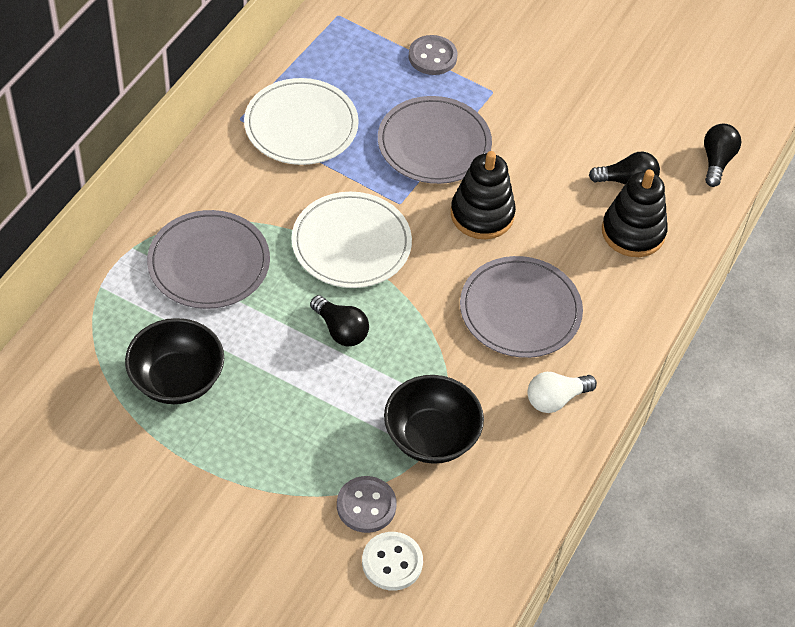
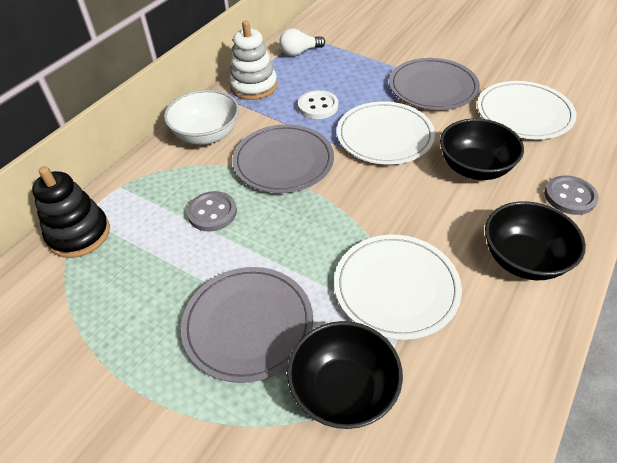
black bowl: 2 -> 3
black light bulb: 3 -> 0
black stacking toy: 2 -> 1
white bowl: 0 -> 1
white plate: 2 -> 3
white stacking toy: 0 -> 1

